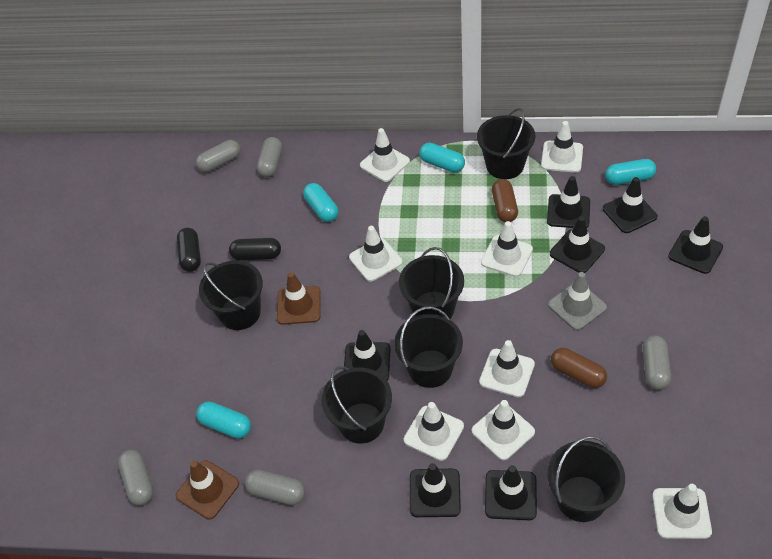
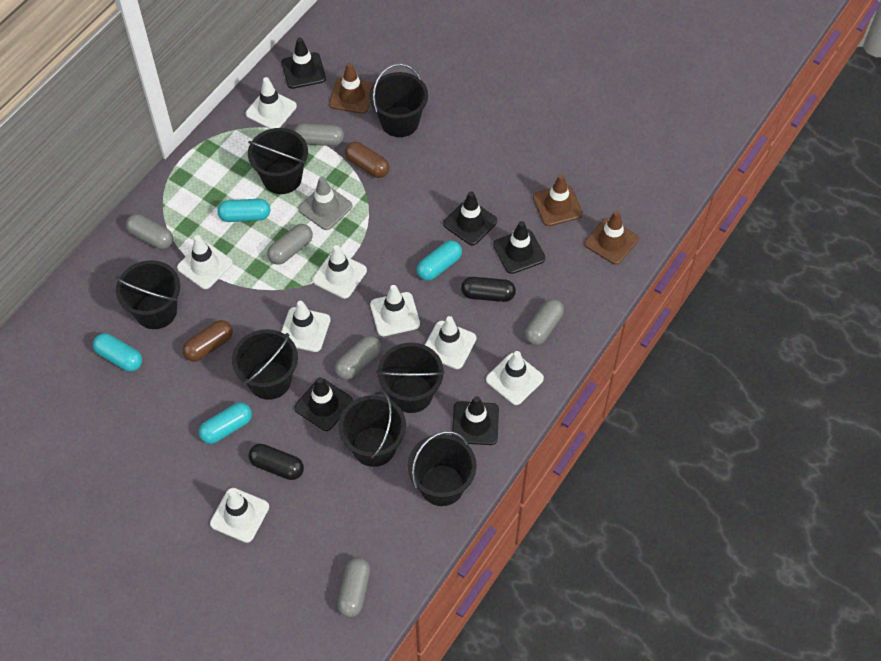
black bucket: 6 -> 7
black traffic cone: 7 -> 5
brown traffic cone: 2 -> 3
grey capsule: 5 -> 6

